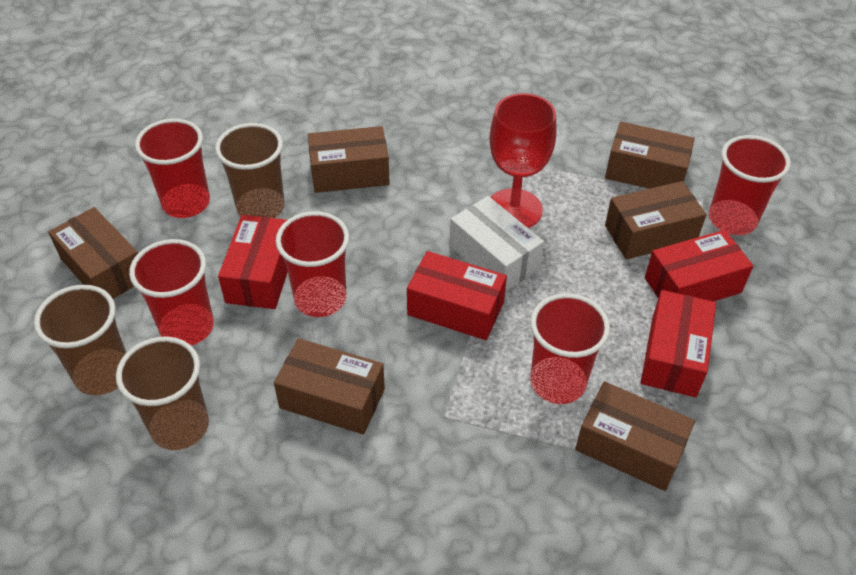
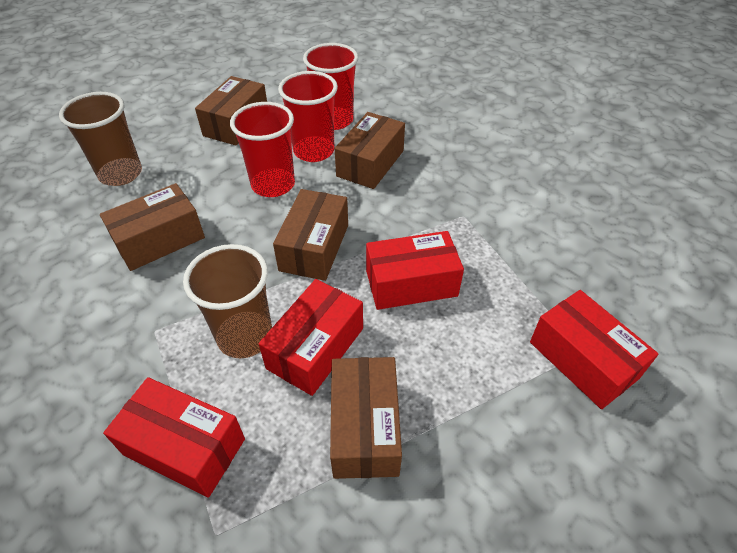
brown box: 6 -> 5
brown cup: 3 -> 2
red cup: 5 -> 3
red goblet: 1 -> 0
white box: 1 -> 0

